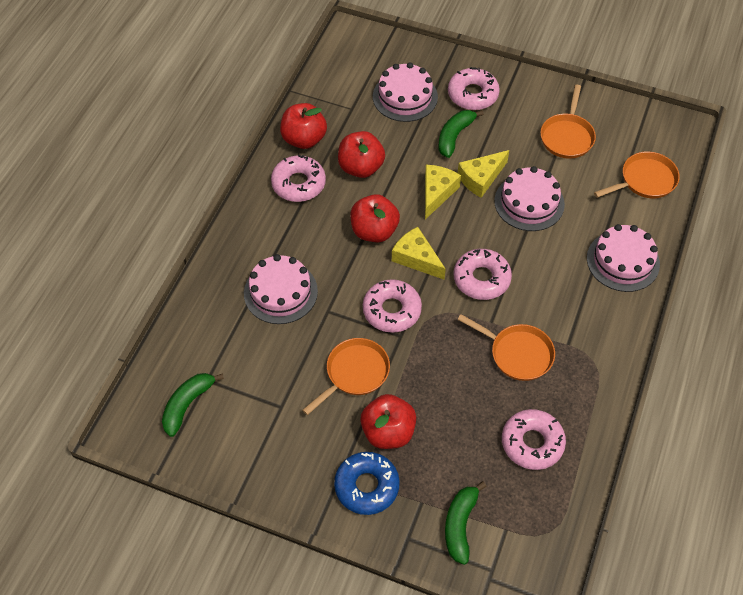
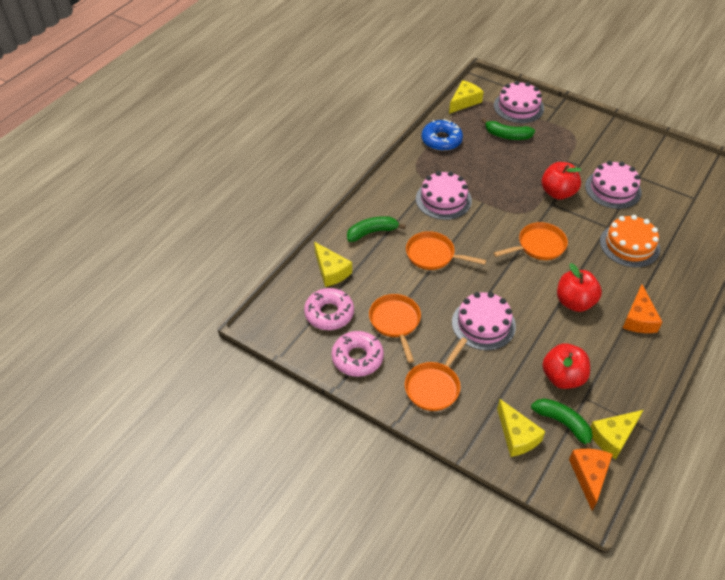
orange cake: 0 -> 1
orange cheese: 0 -> 2
pink donut: 5 -> 2
red apple: 4 -> 3
yellow cheese: 3 -> 4

